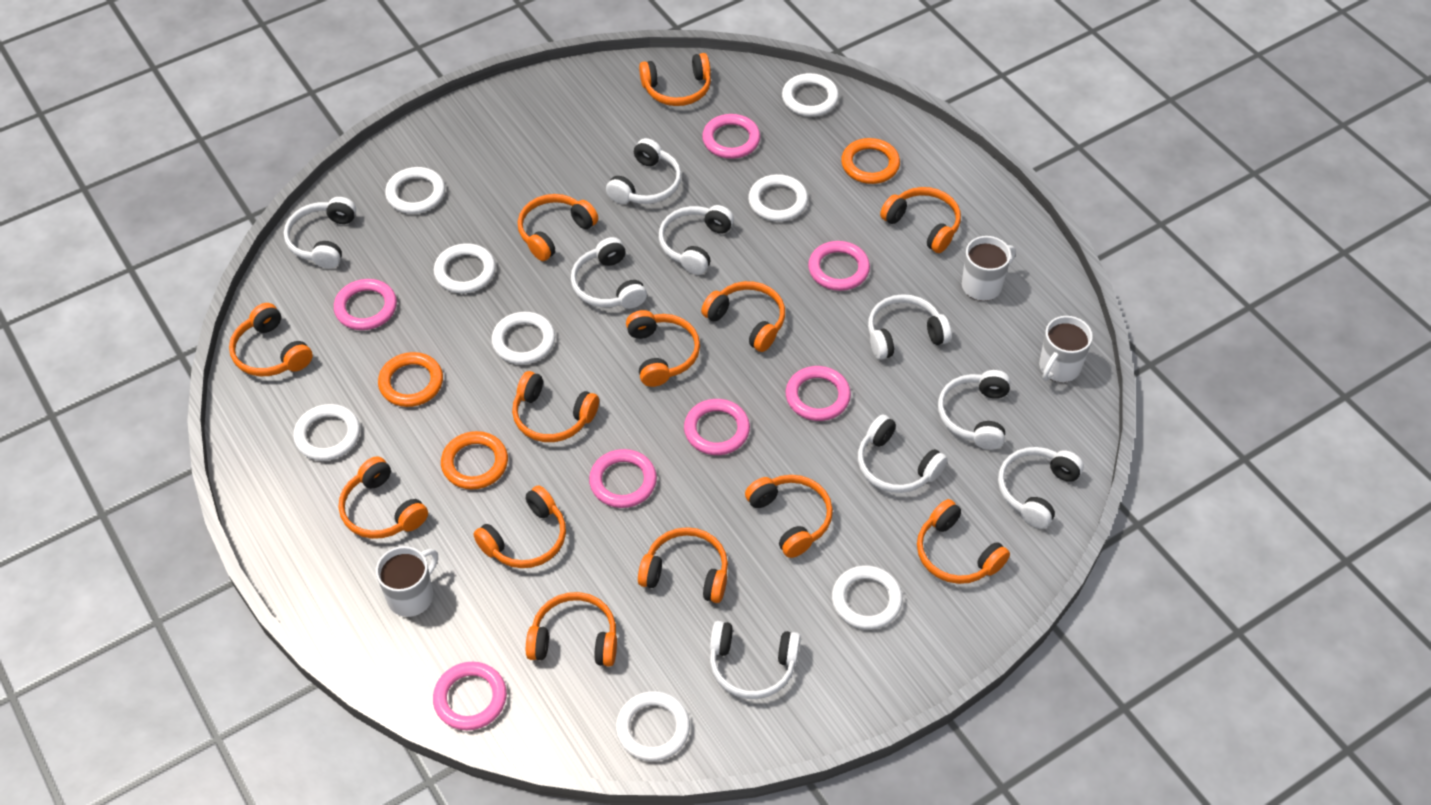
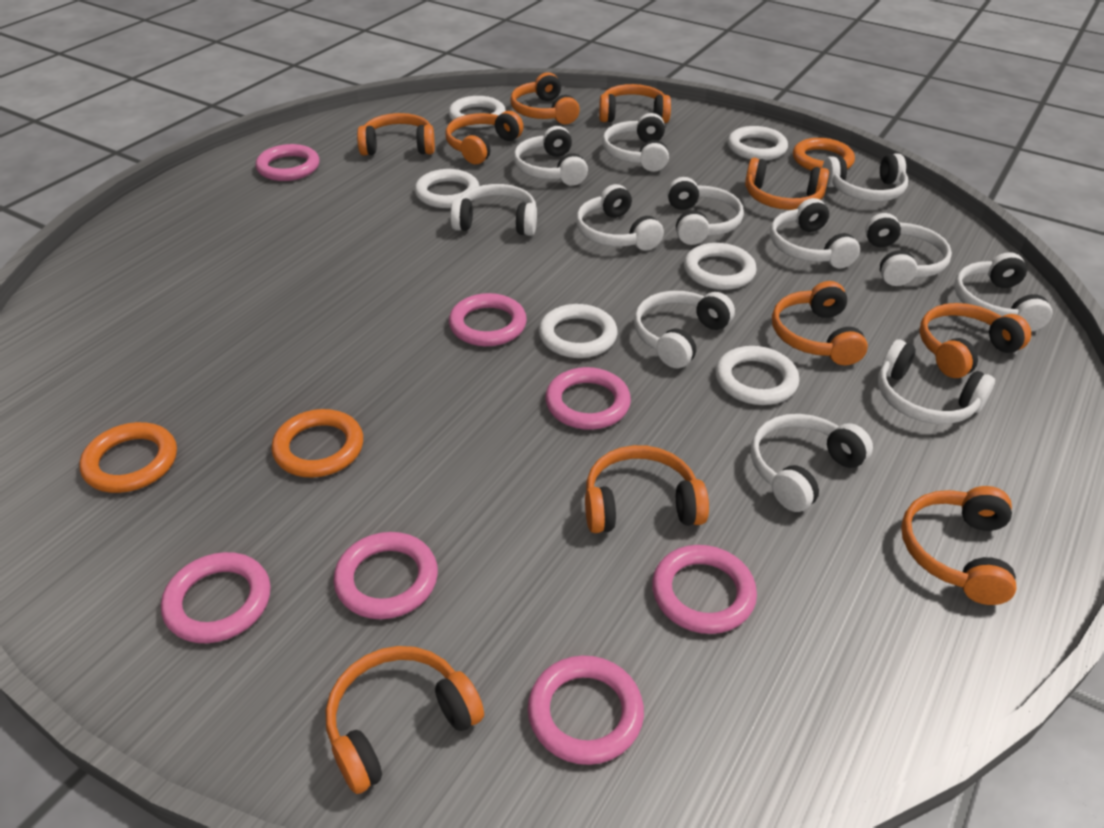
orange headphones: 13 -> 10
white headphones: 9 -> 12
white mug: 3 -> 0
white ring: 8 -> 6

